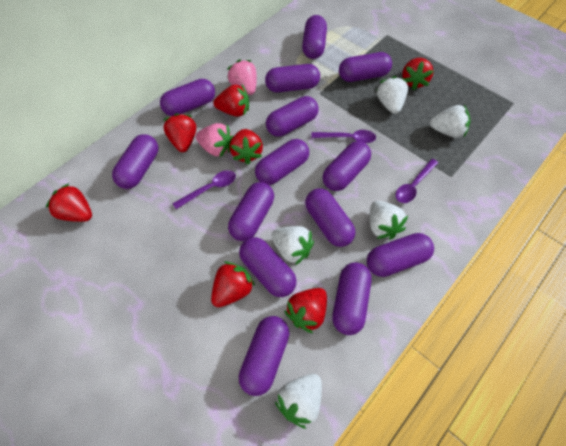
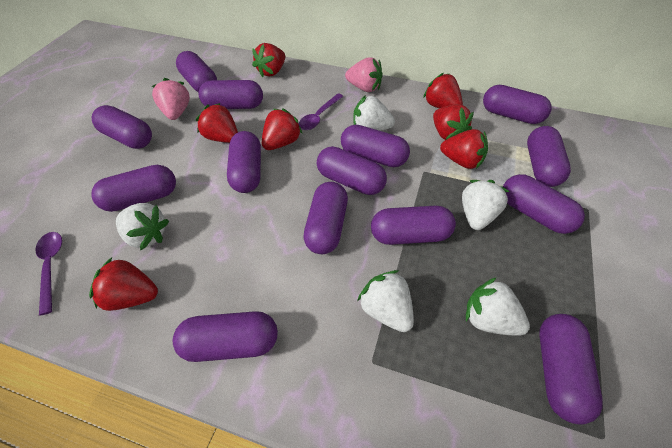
purple spoon: 3 -> 2

